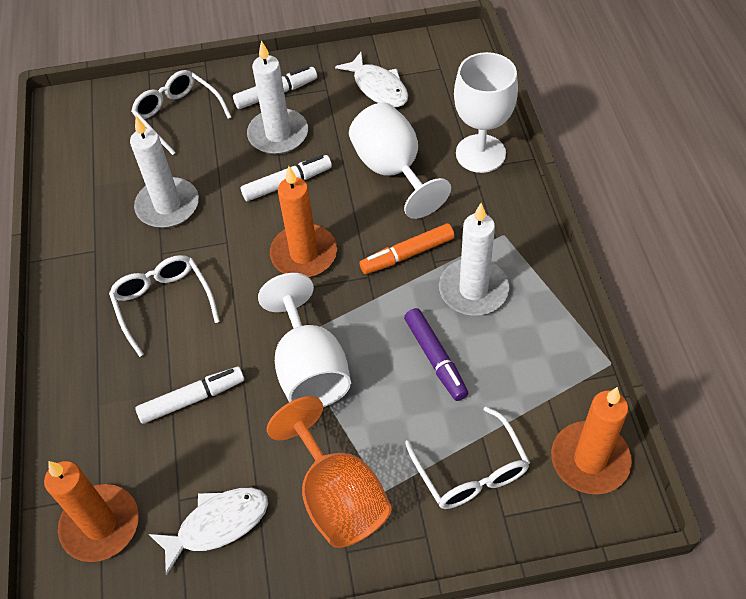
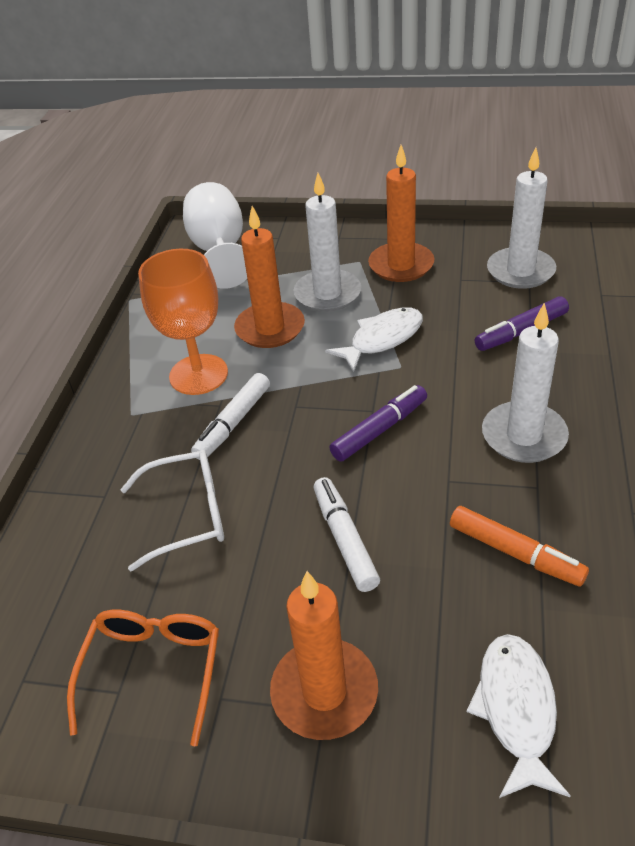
orange glasses: 0 -> 1
purple marker: 1 -> 2
white glasses: 3 -> 1
white goblet: 3 -> 1
white marker: 3 -> 2

